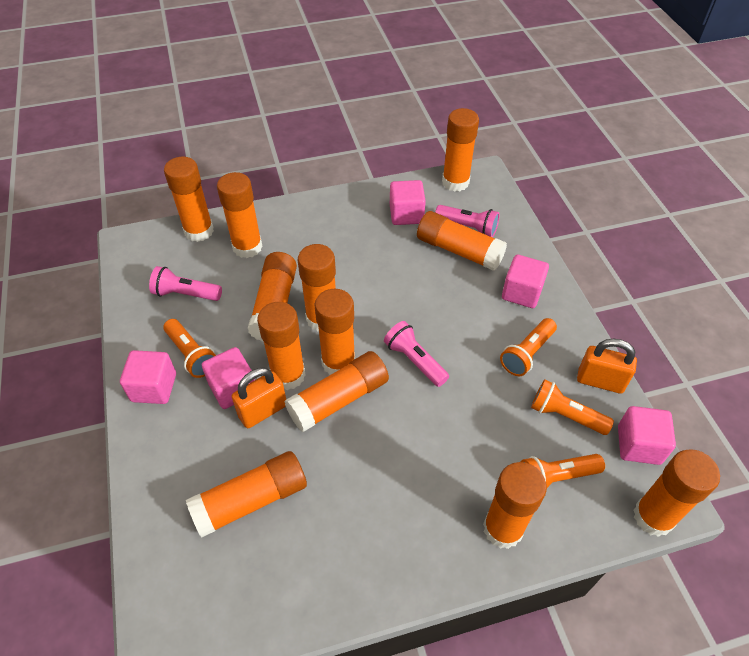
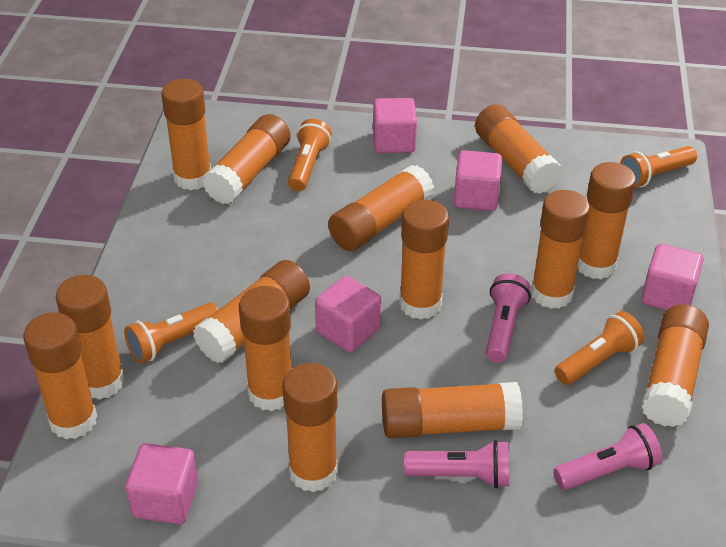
orange glue stick: 12 -> 14
orange padlock: 2 -> 0

